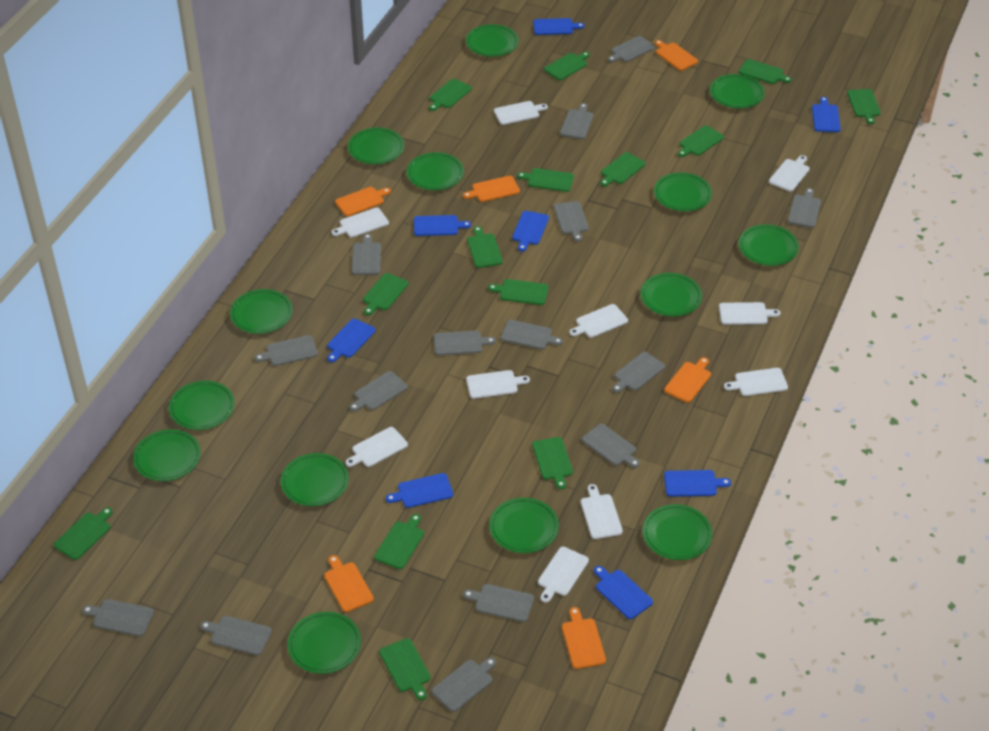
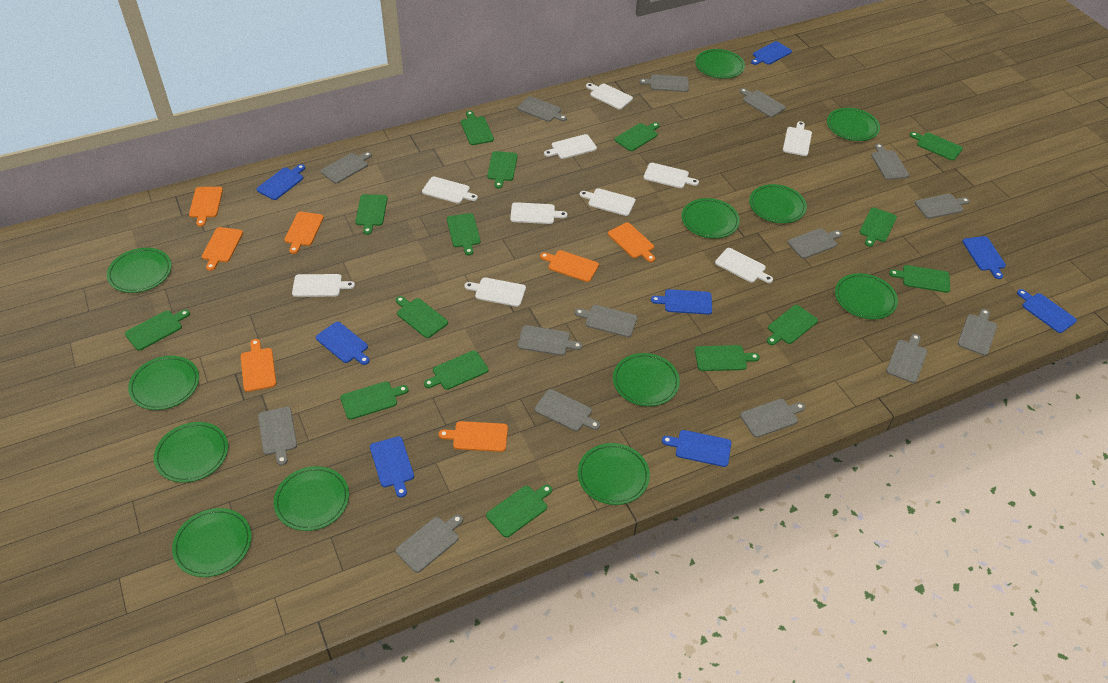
green cutting board: 14 -> 15
green plate: 14 -> 12
orange cutting board: 6 -> 7

